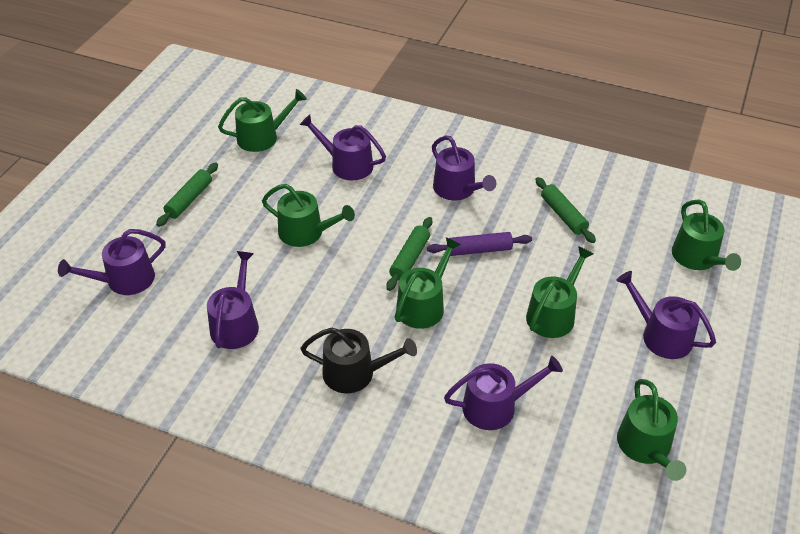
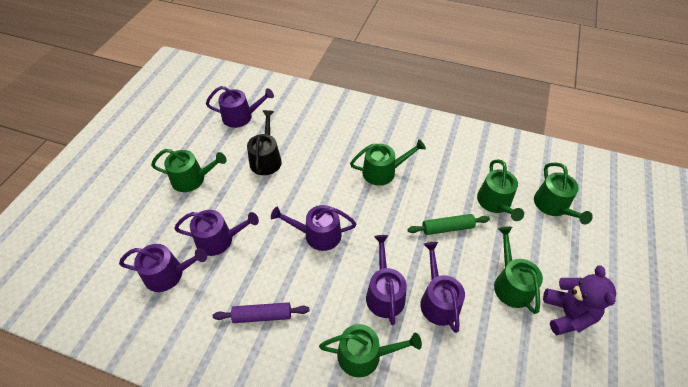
green rolling pin: 3 -> 1
purple teddy bear: 0 -> 1

